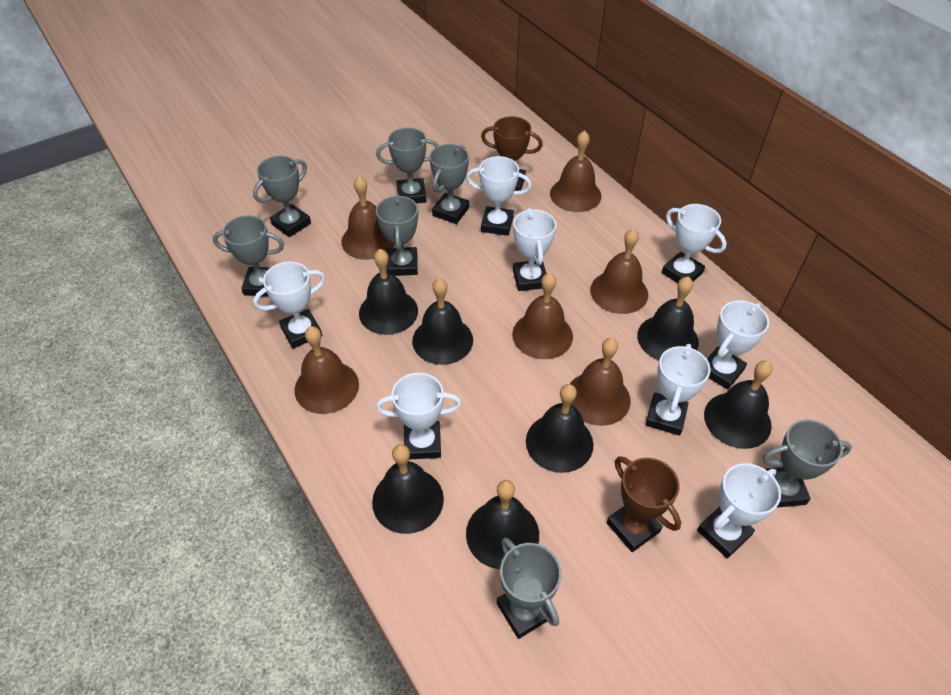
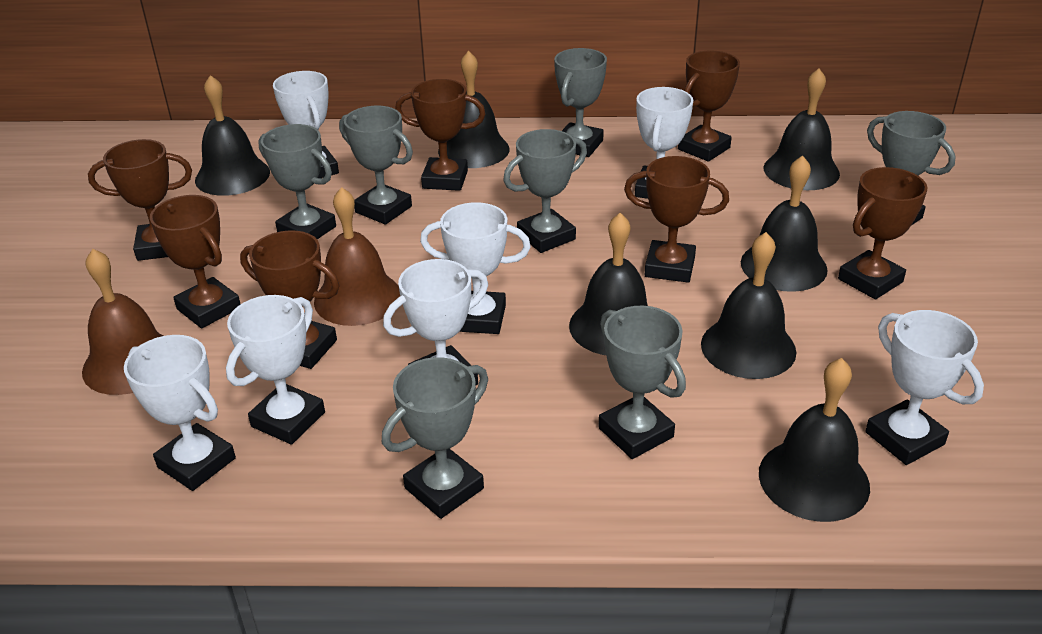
brown bell: 6 -> 2
brown trophy: 2 -> 7
white trophy: 8 -> 7

